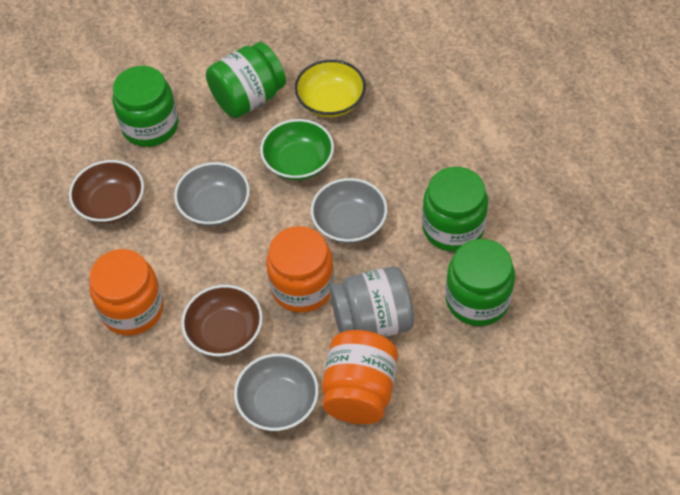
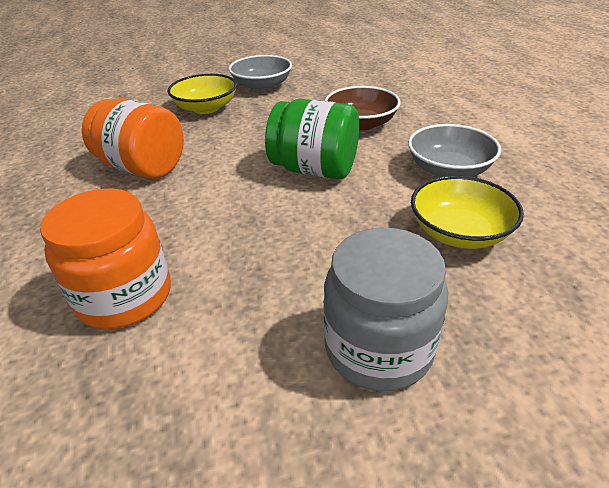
brown bowl: 2 -> 1
green bowl: 1 -> 0
green jar: 4 -> 1
grey bowl: 3 -> 2
orange jar: 3 -> 2
yellow bowl: 1 -> 2

